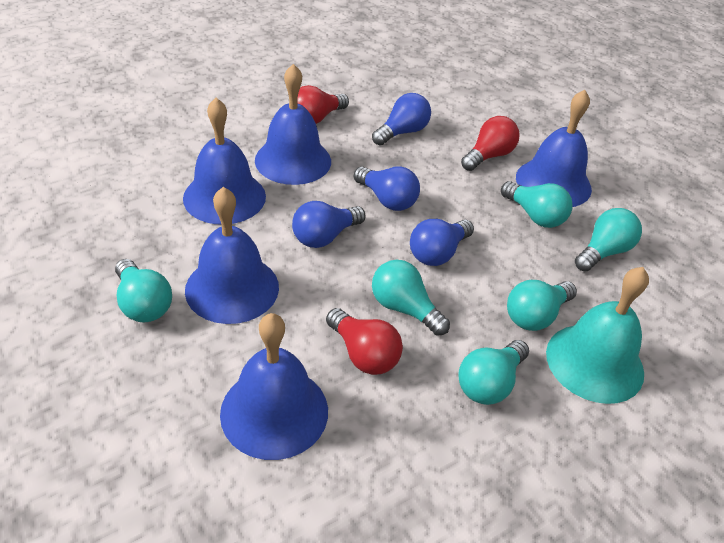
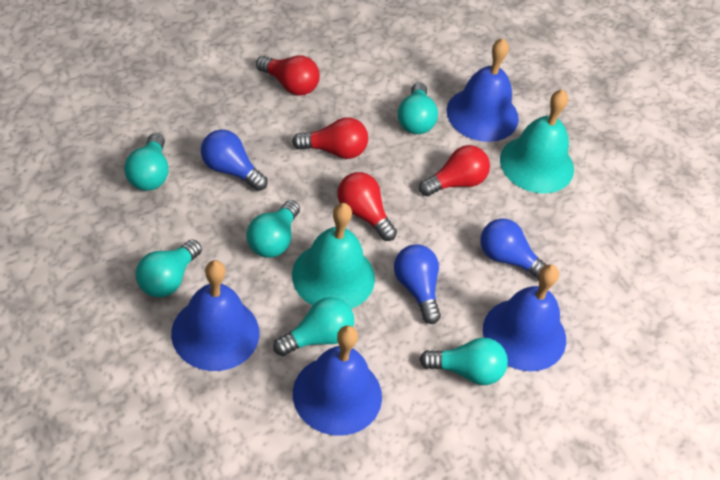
blue bell: 5 -> 4
blue light bulb: 4 -> 3
red light bulb: 3 -> 4
turquoise bell: 1 -> 2

